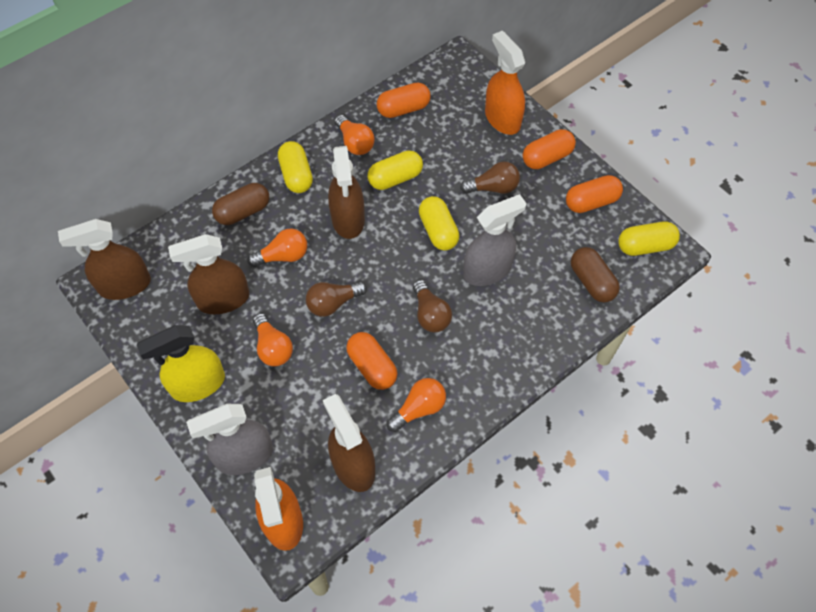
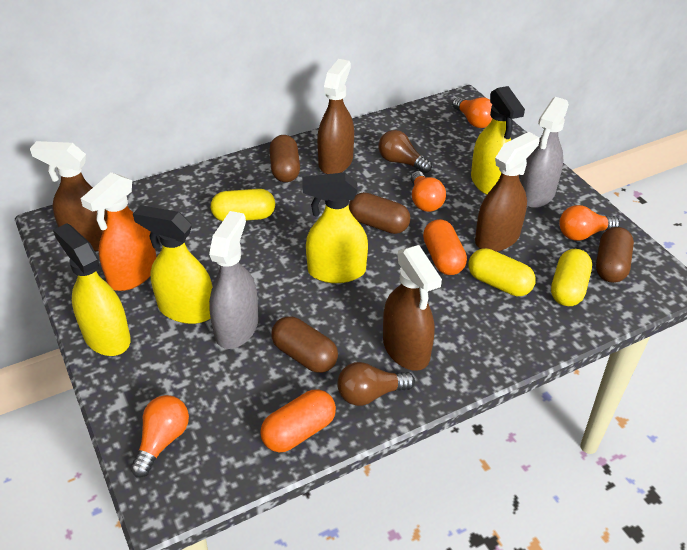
brown capsule: 2 -> 4
brown light bulb: 3 -> 2
orange capsule: 4 -> 2
orange spray bottle: 2 -> 1
yellow capsule: 4 -> 3
yellow spray bottle: 1 -> 4

